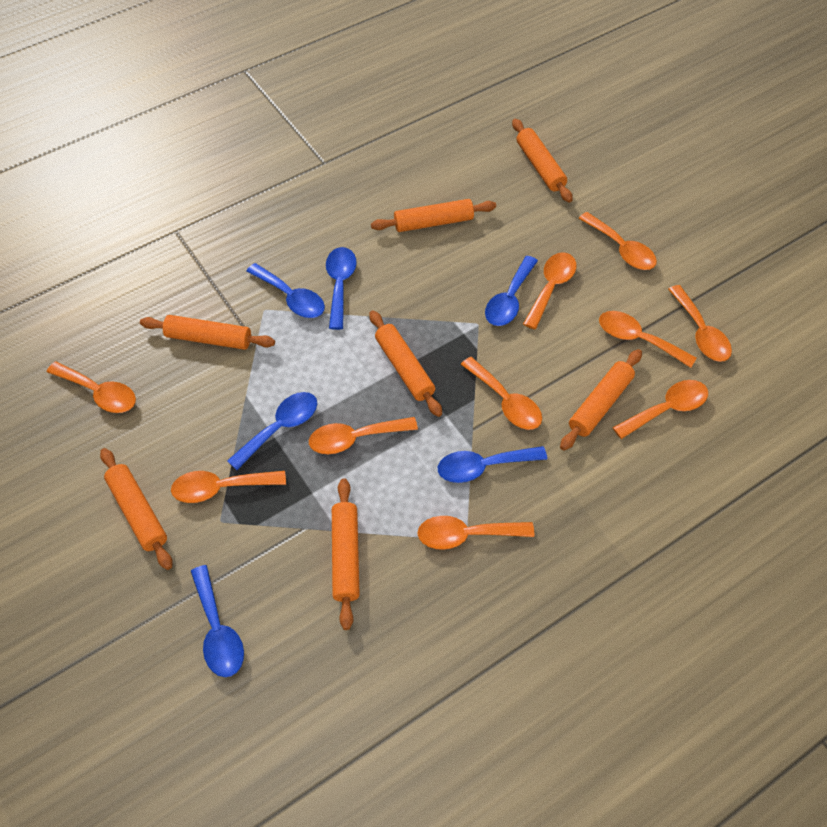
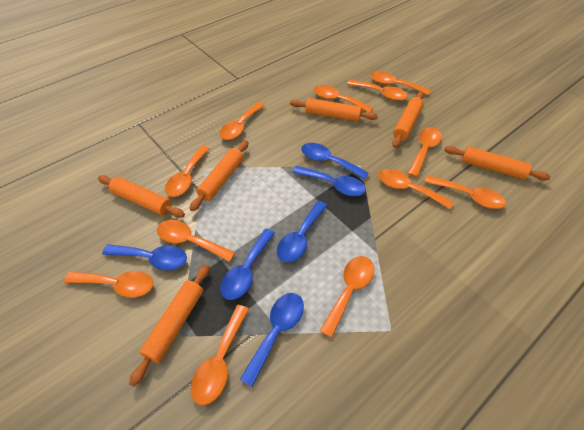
orange rolling pin: 7 -> 6
orange spoon: 10 -> 12

